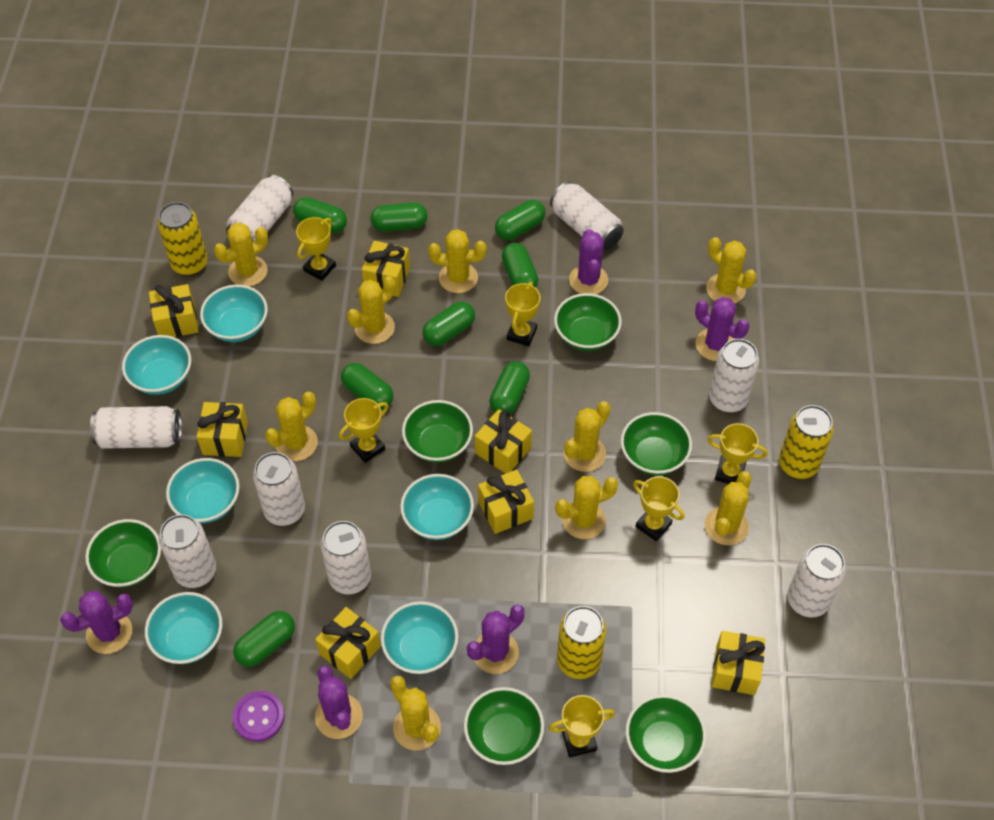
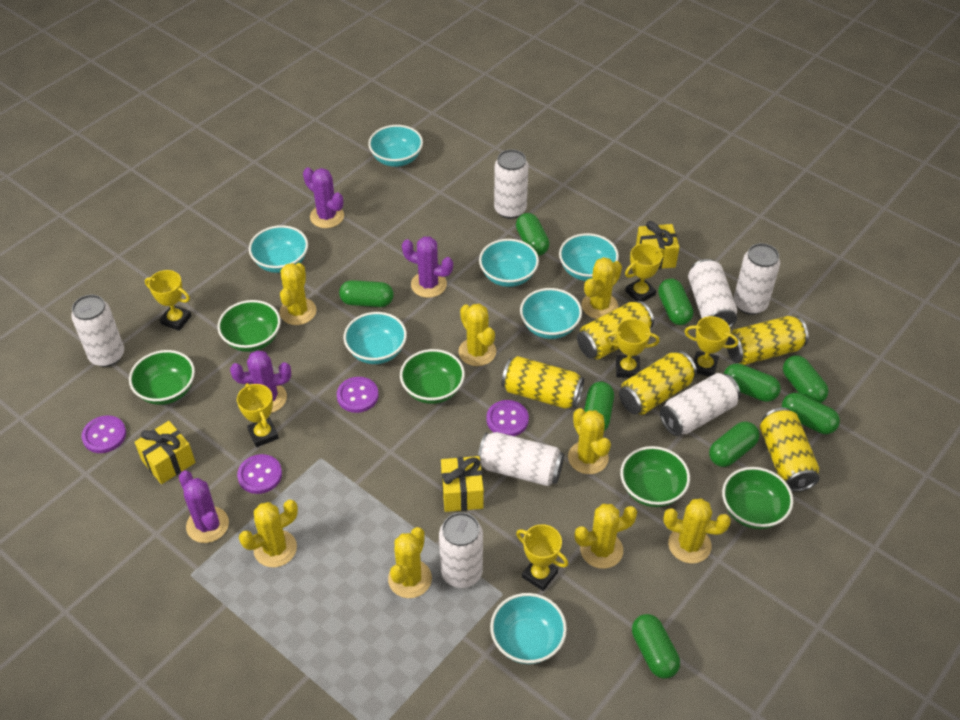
green bowl: 6 -> 5
green capsule: 8 -> 9
purple button: 1 -> 4
purple cactus: 5 -> 4
turquoise bowl: 6 -> 7
white can: 8 -> 7
yellow cactus: 9 -> 8
yellow can: 3 -> 5
yellow gift: 7 -> 3

